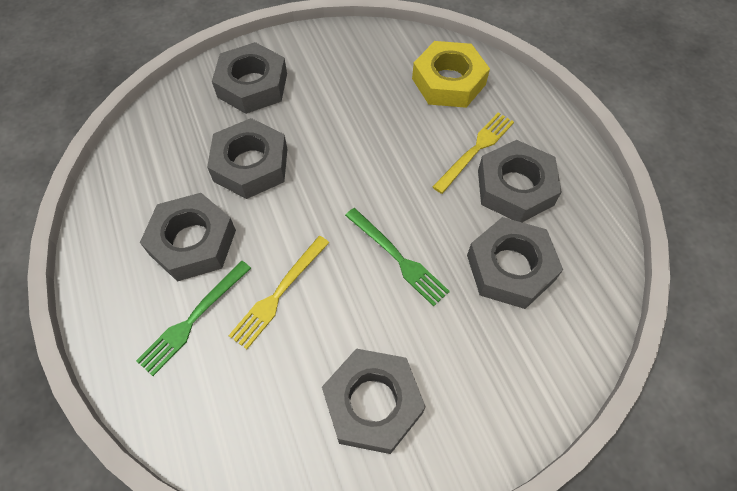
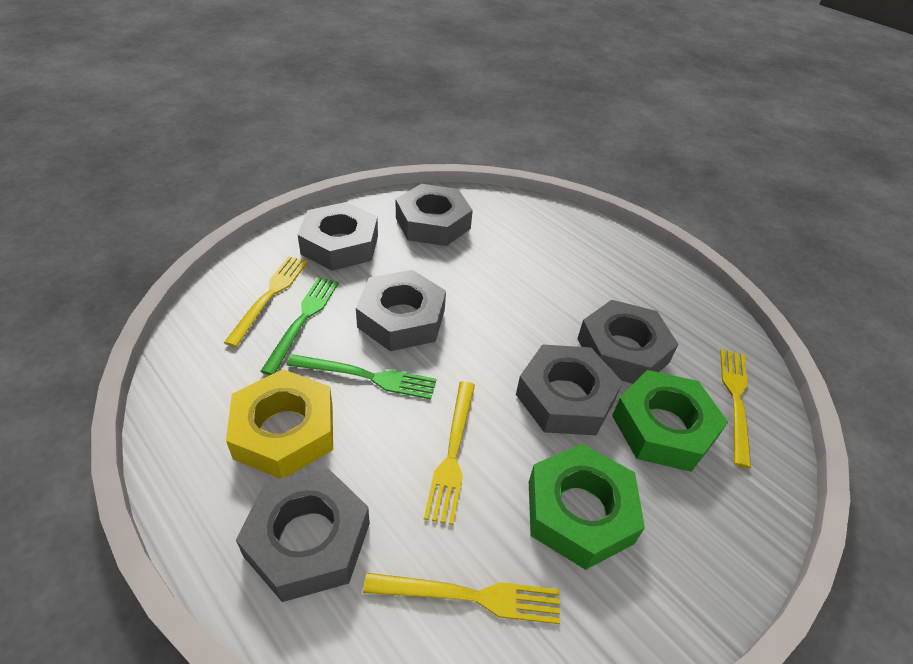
green nut: 0 -> 2
yellow fork: 2 -> 4

